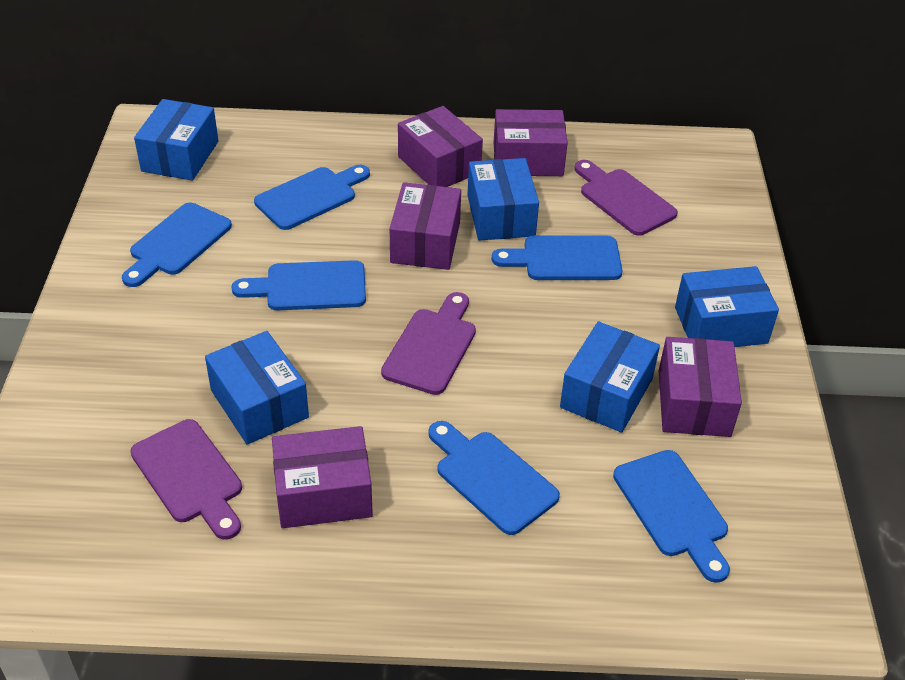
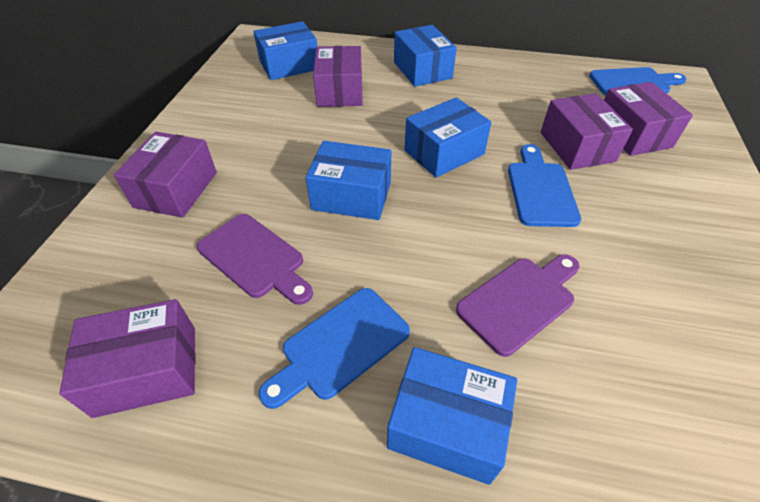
blue cutting board: 6 -> 3
purple cutting board: 3 -> 2

